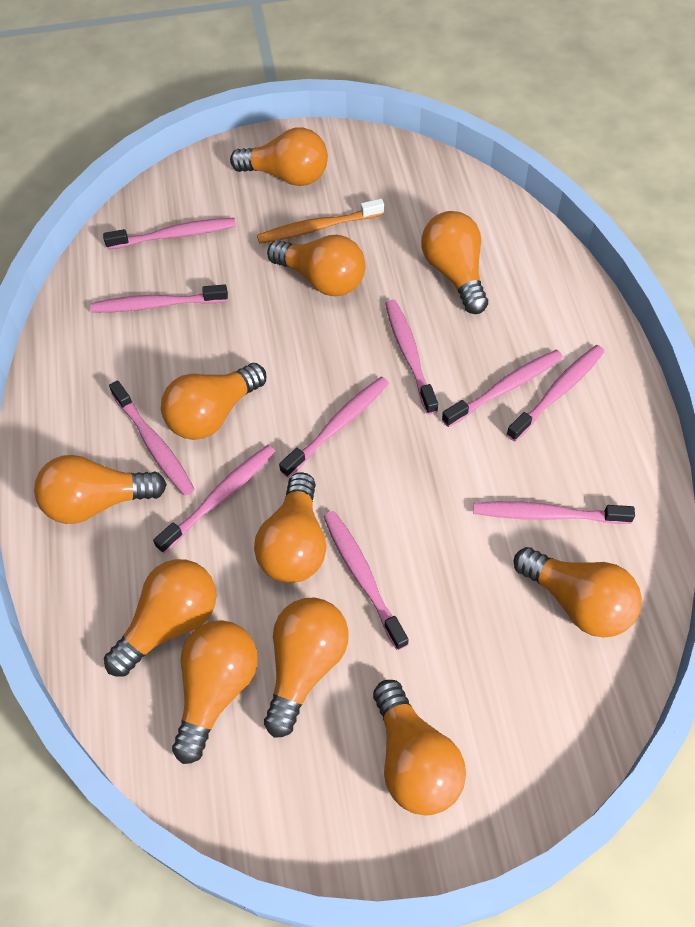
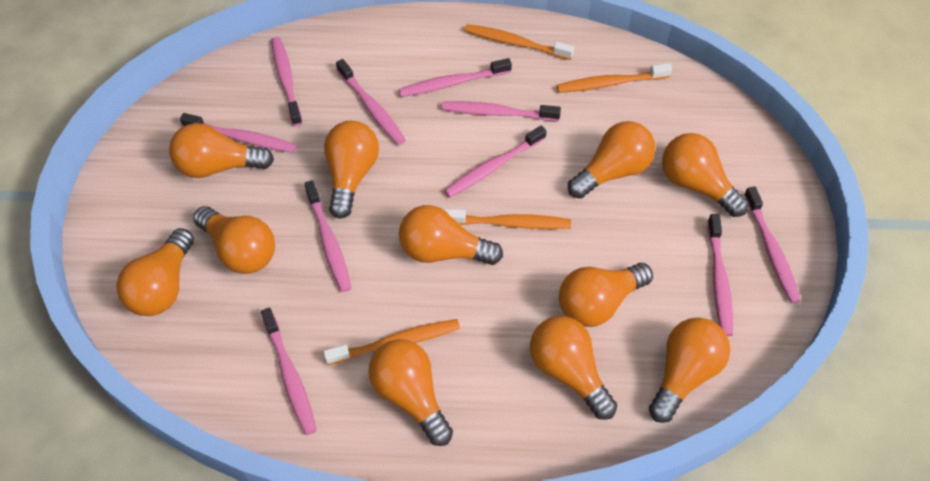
orange toothbrush: 1 -> 4

